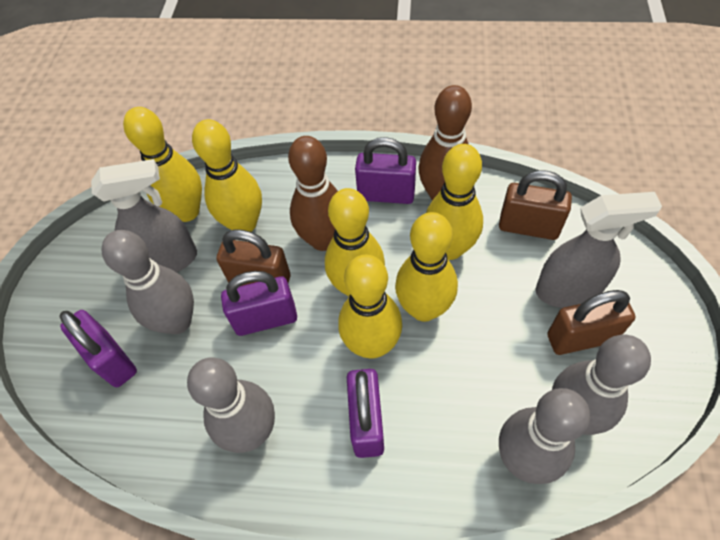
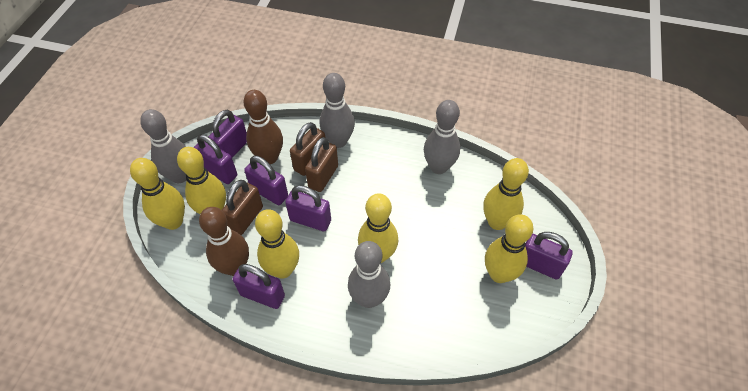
grey spray bottle: 2 -> 0
purple padlock: 4 -> 6

